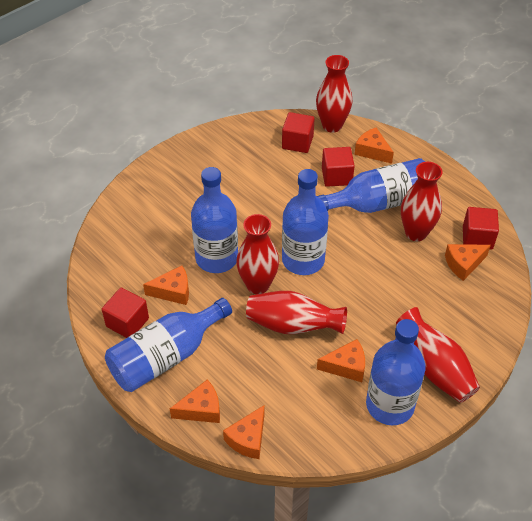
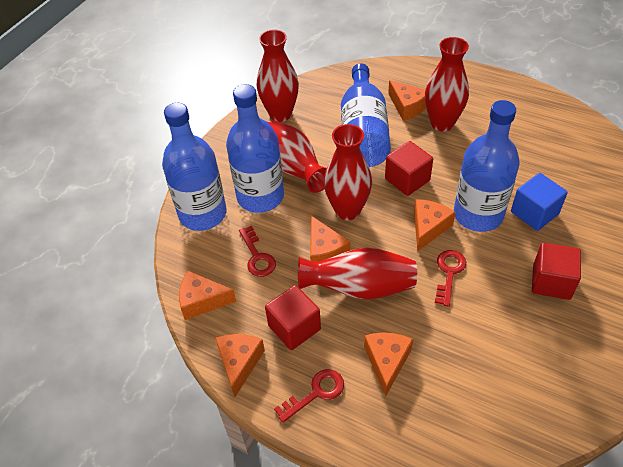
blue bottle: 5 -> 4
blue cube: 0 -> 1
red cube: 4 -> 3
red key: 0 -> 3

